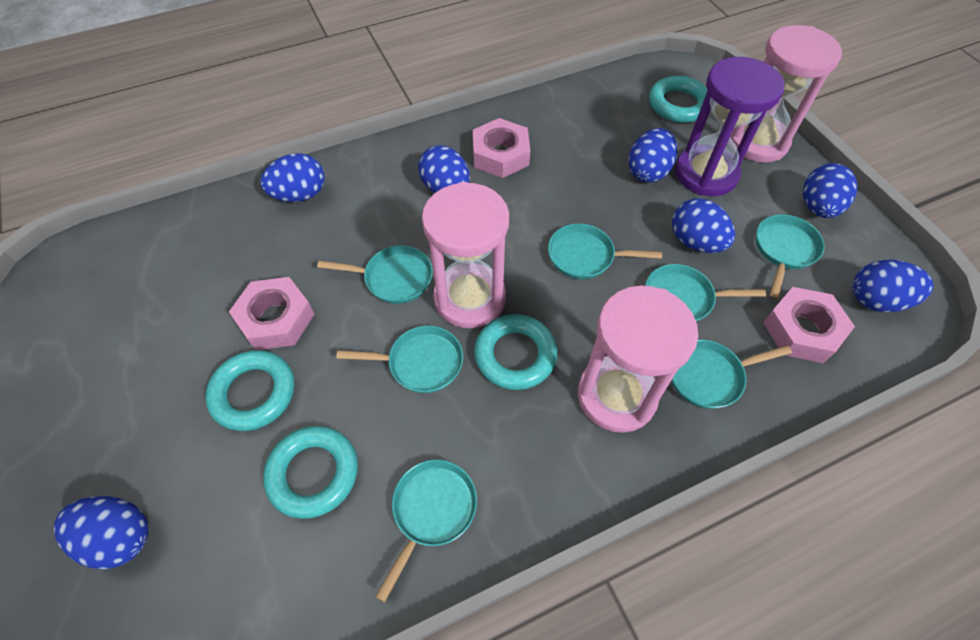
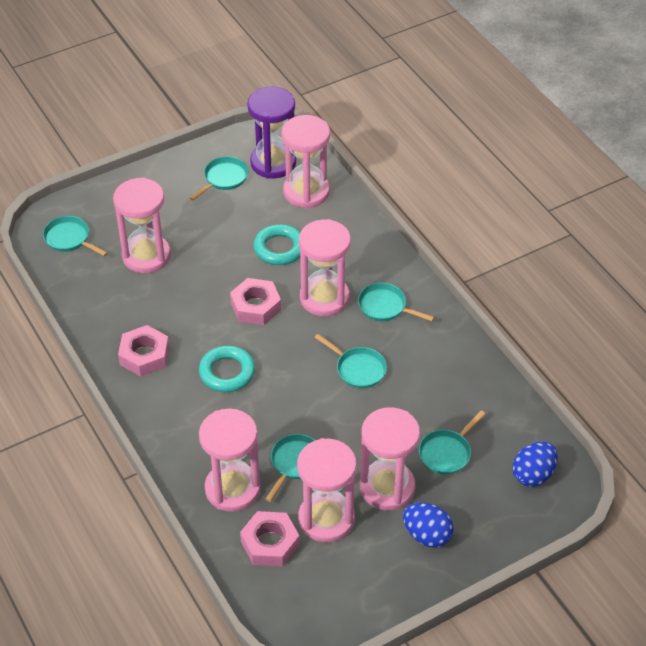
blue egg: 7 -> 2
pink hourglass: 3 -> 6
turquoise pan: 7 -> 6
turquoise ring: 4 -> 2

